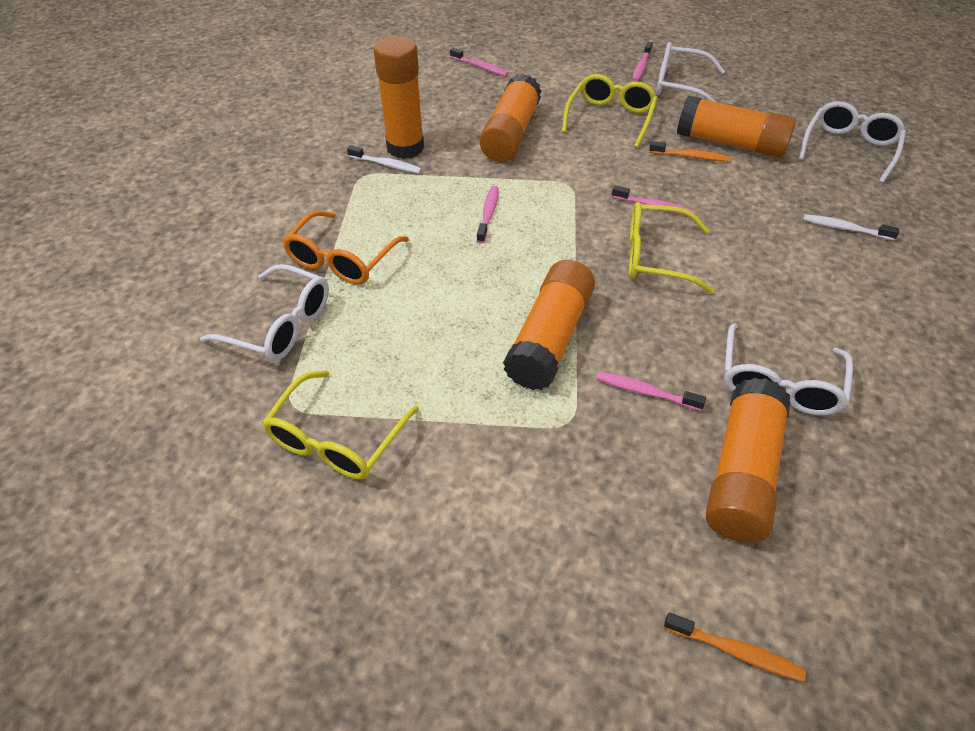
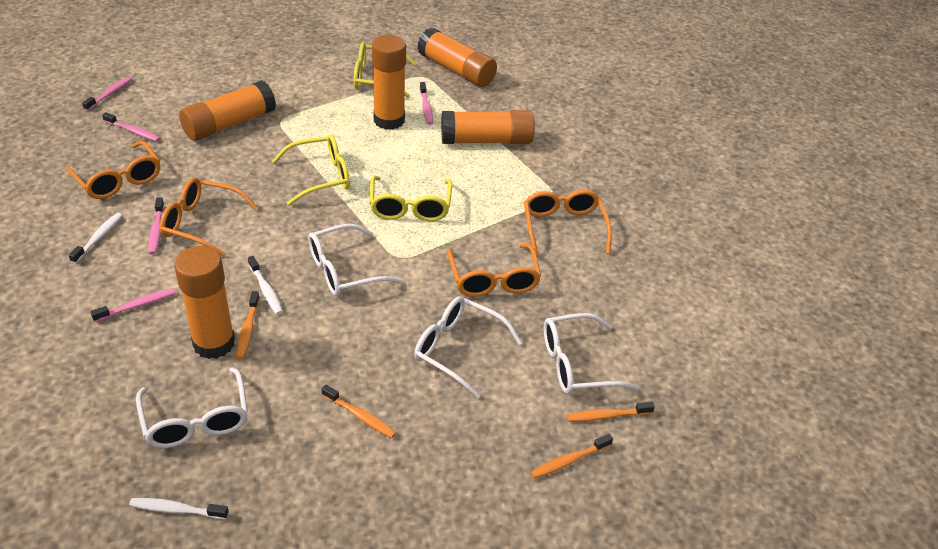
orange glasses: 1 -> 4
orange toothbrush: 2 -> 4
white toothbrush: 2 -> 3

